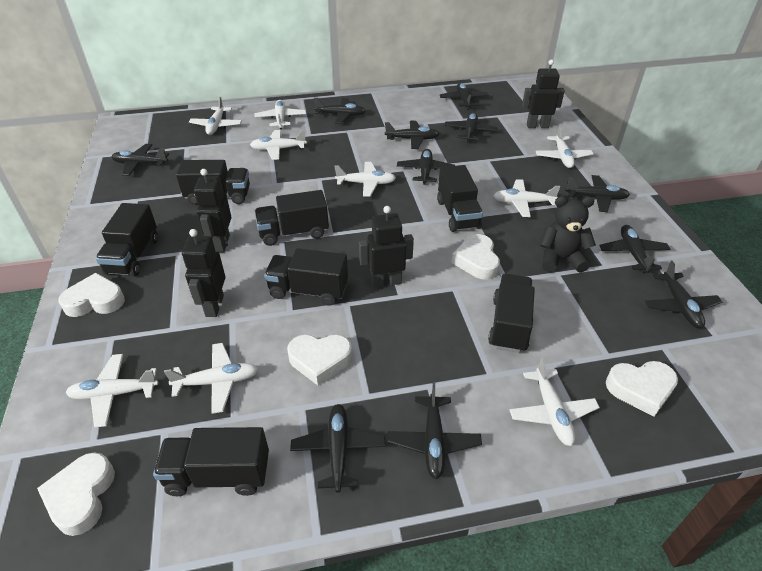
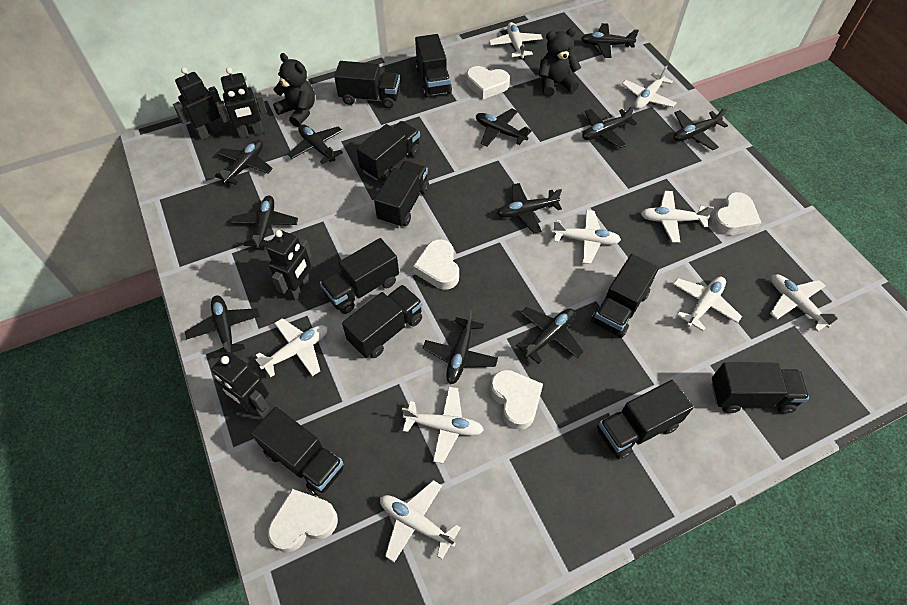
black teddy bear: 1 -> 2
black truck: 7 -> 10

